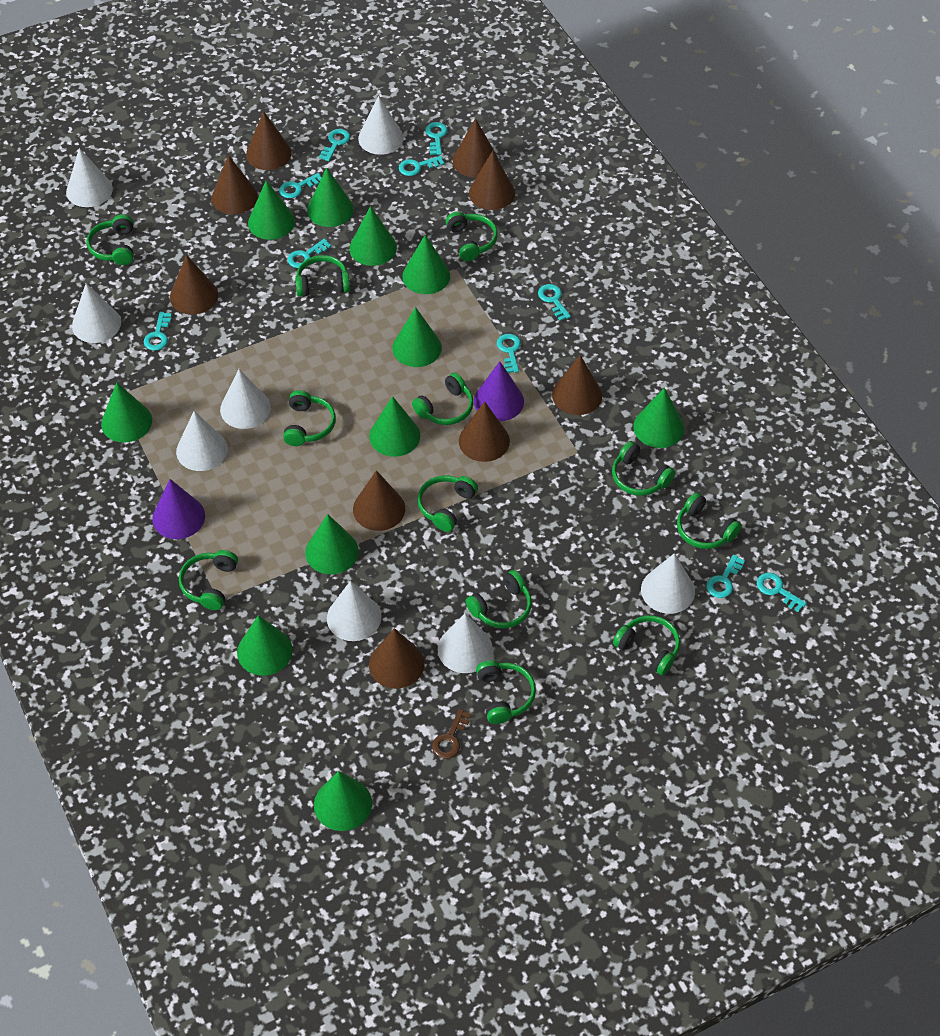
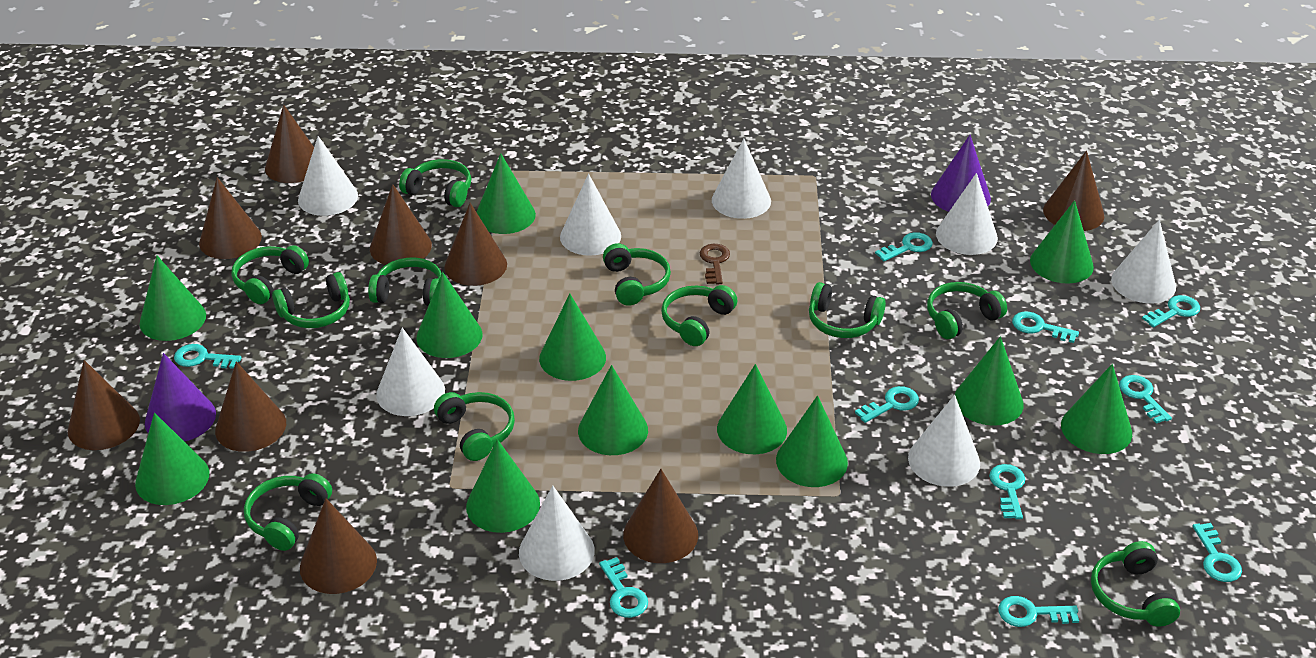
green cone: 11 -> 12
green headphones: 12 -> 11

